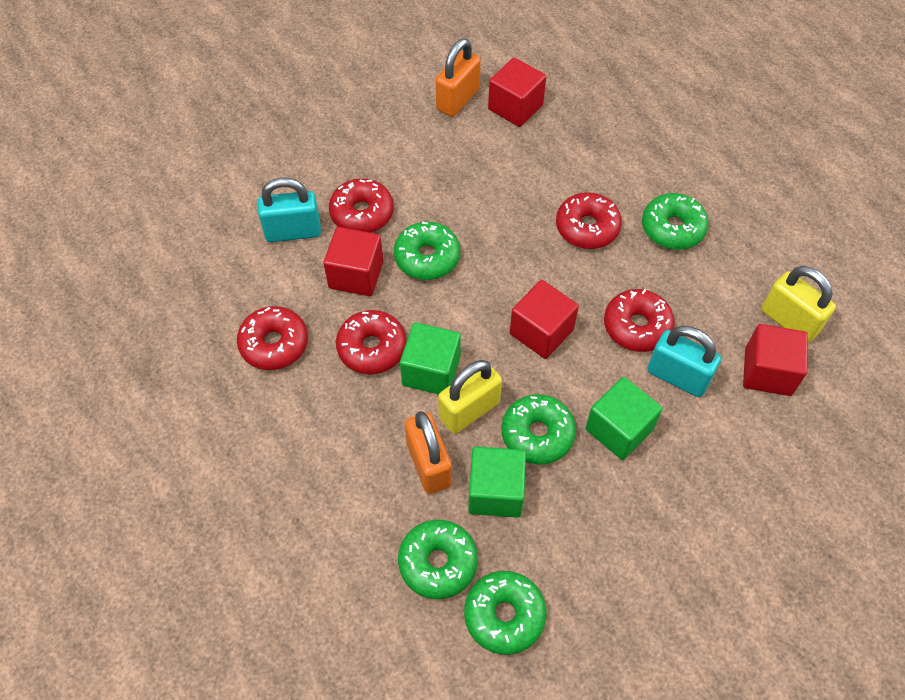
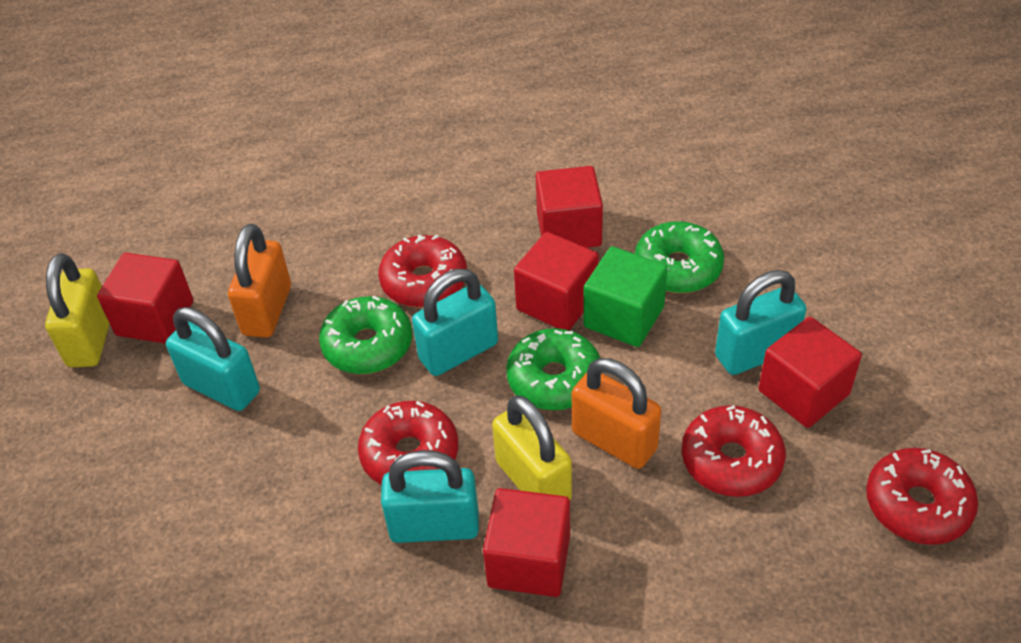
green cube: 3 -> 1
green donut: 5 -> 3
red cube: 4 -> 5
red donut: 5 -> 4
turquoise padlock: 2 -> 4

